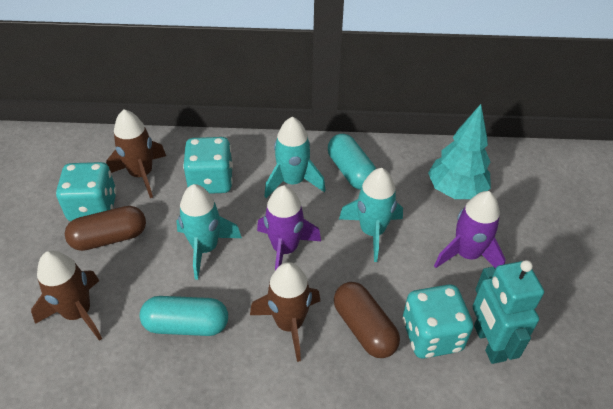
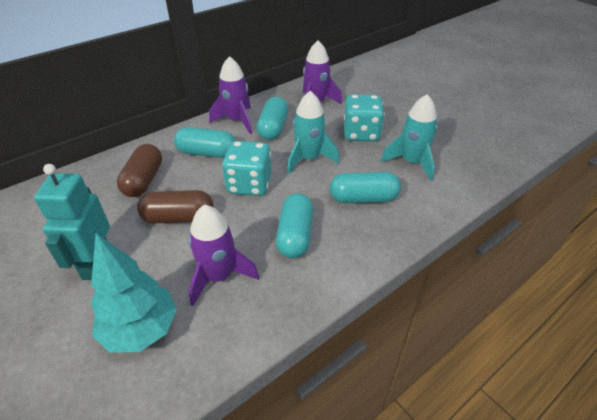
brown rocket: 3 -> 0
purple rocket: 2 -> 3
turquoise capsule: 2 -> 4
turquoise dice: 3 -> 2
turquoise rocket: 3 -> 2

